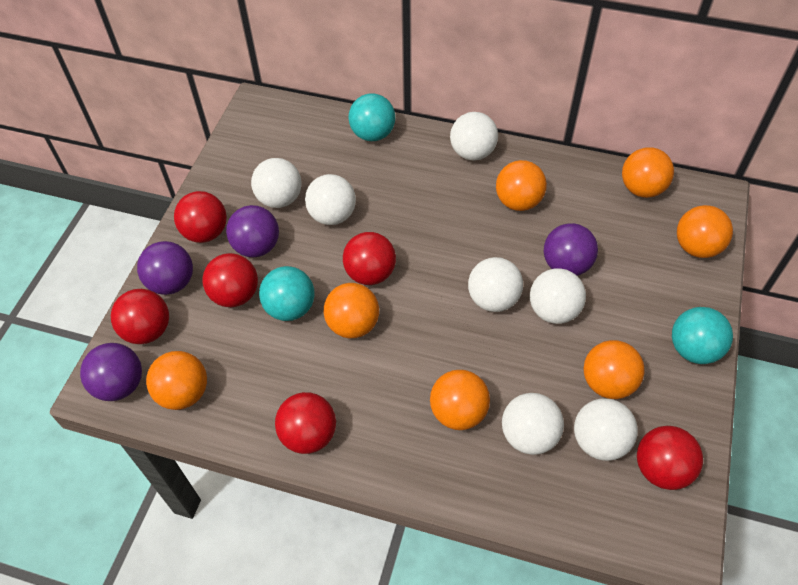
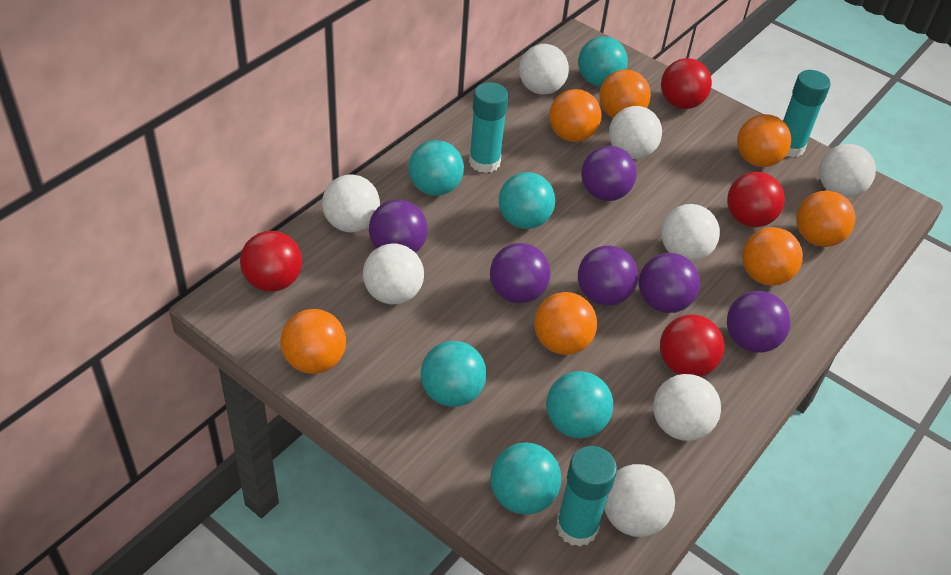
purple ball: 4 -> 6
red ball: 6 -> 4
turquoise ball: 3 -> 6
turquoise glue stick: 0 -> 3
white ball: 7 -> 8

